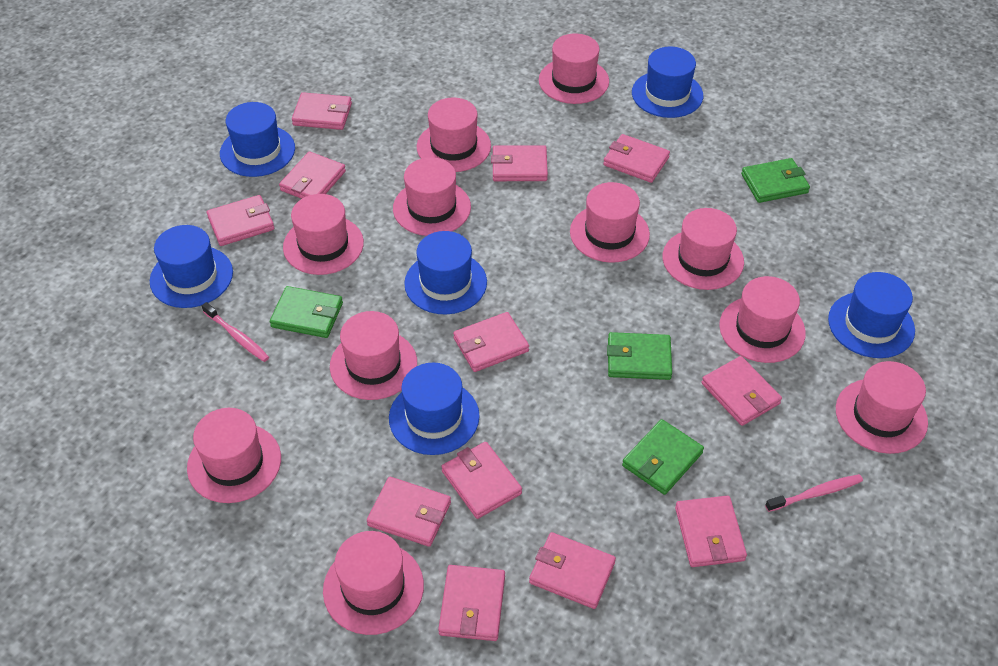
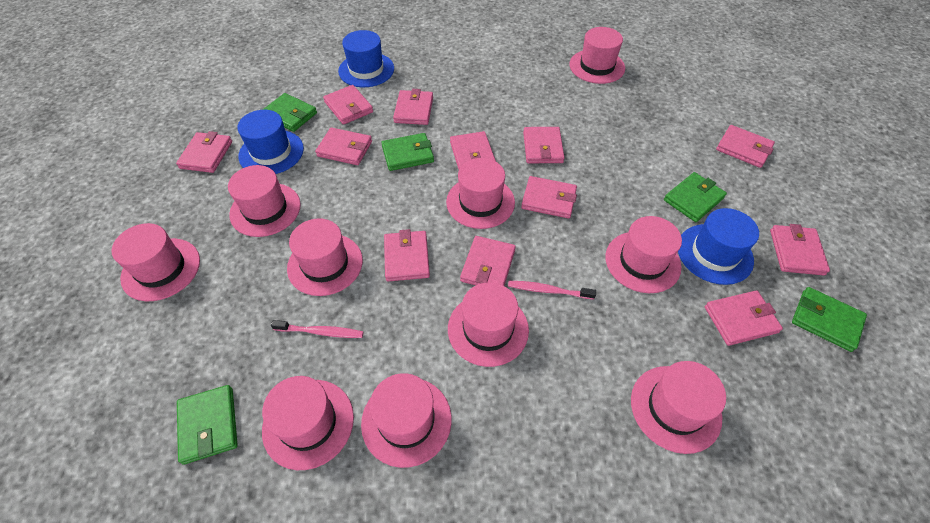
blue hat: 6 -> 3
green wallet: 4 -> 5
pink hat: 11 -> 10

